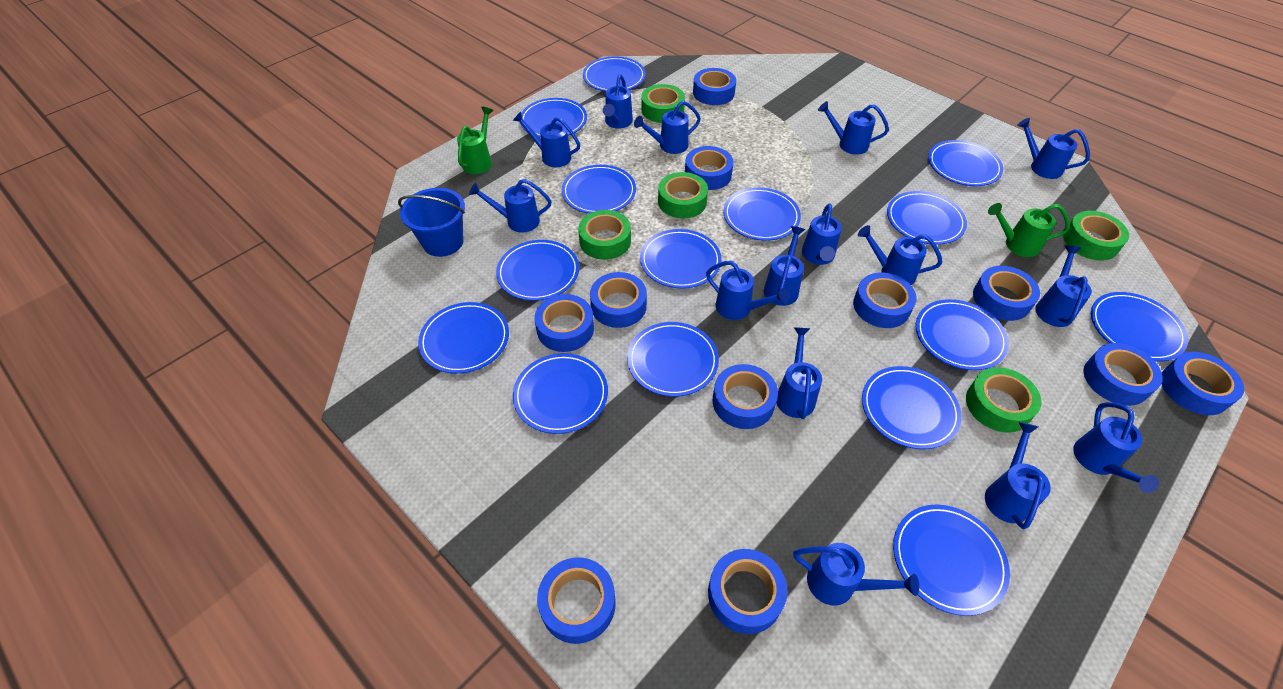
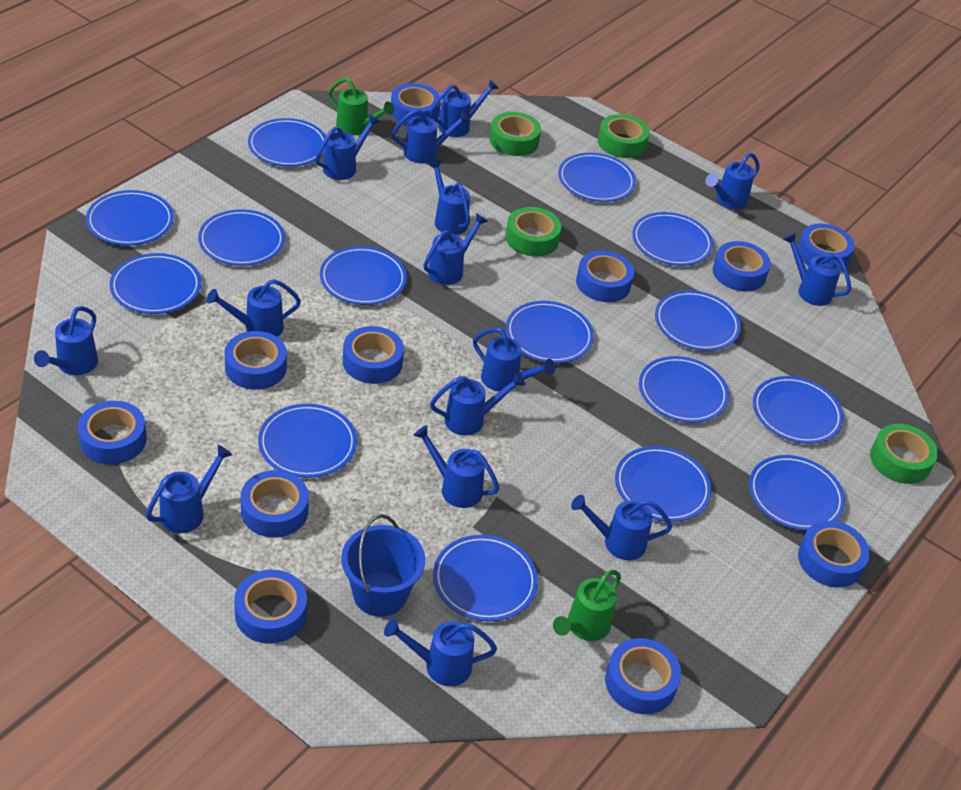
green tape: 5 -> 4

